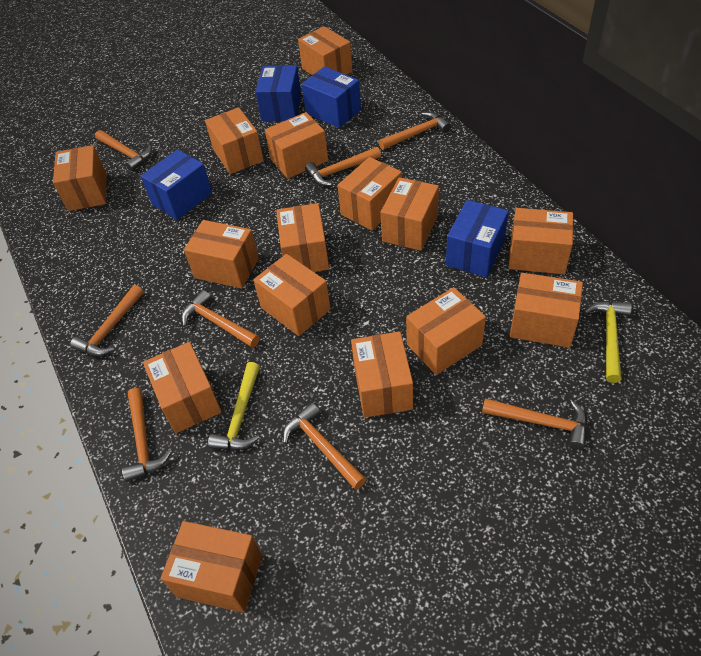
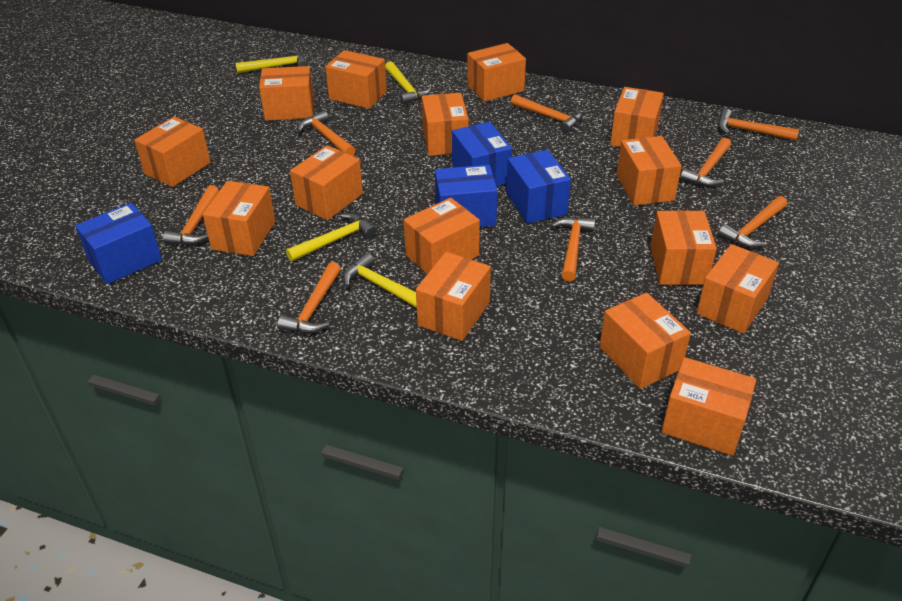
yellow hammer: 2 -> 4

